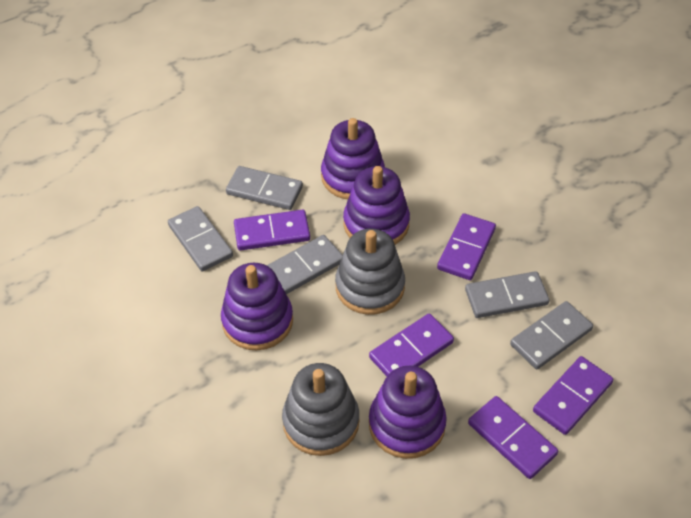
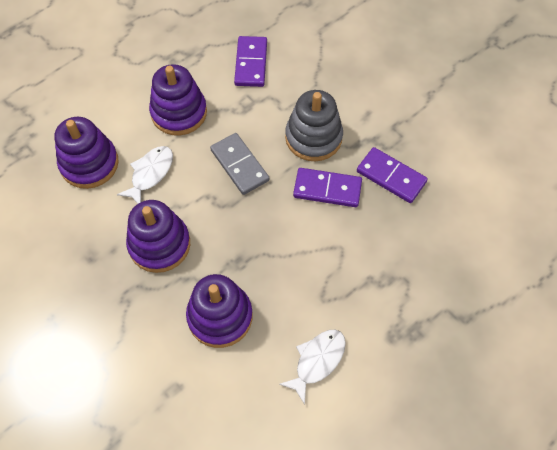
grey domino: 5 -> 1
grey stacking toy: 2 -> 1
purple domino: 5 -> 3
white fish: 0 -> 2

